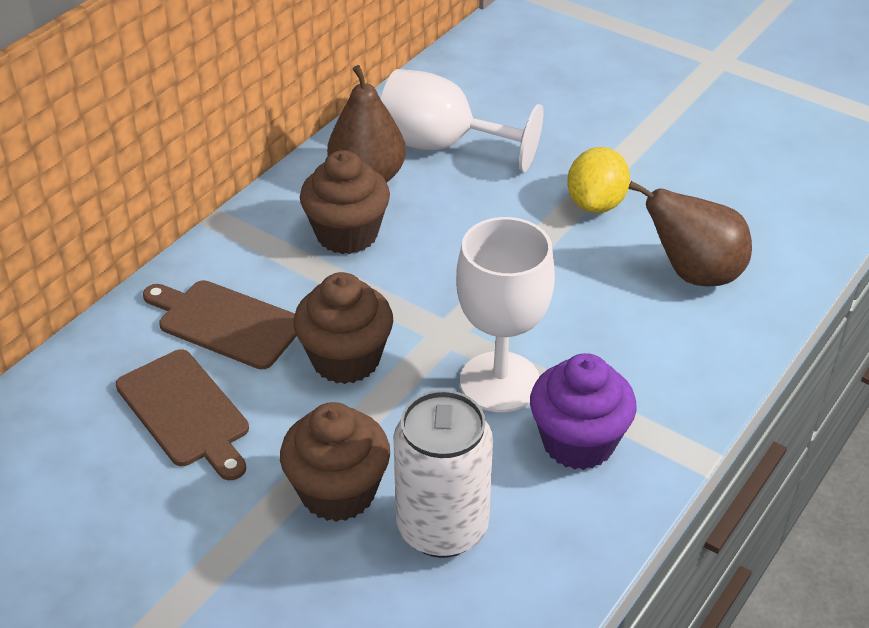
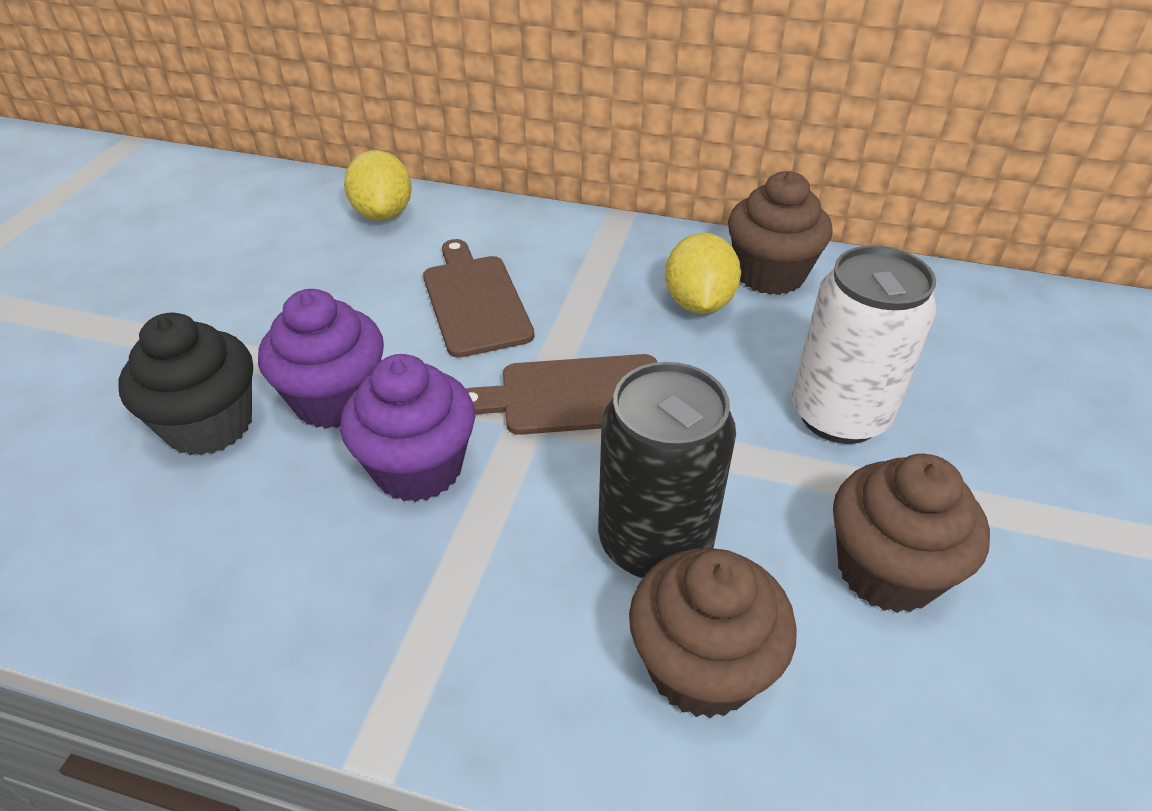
black can: 0 -> 1
black cupcake: 0 -> 1
brown pear: 2 -> 0
purple cupcake: 1 -> 2
white goblet: 2 -> 0
yellow lemon: 1 -> 2

